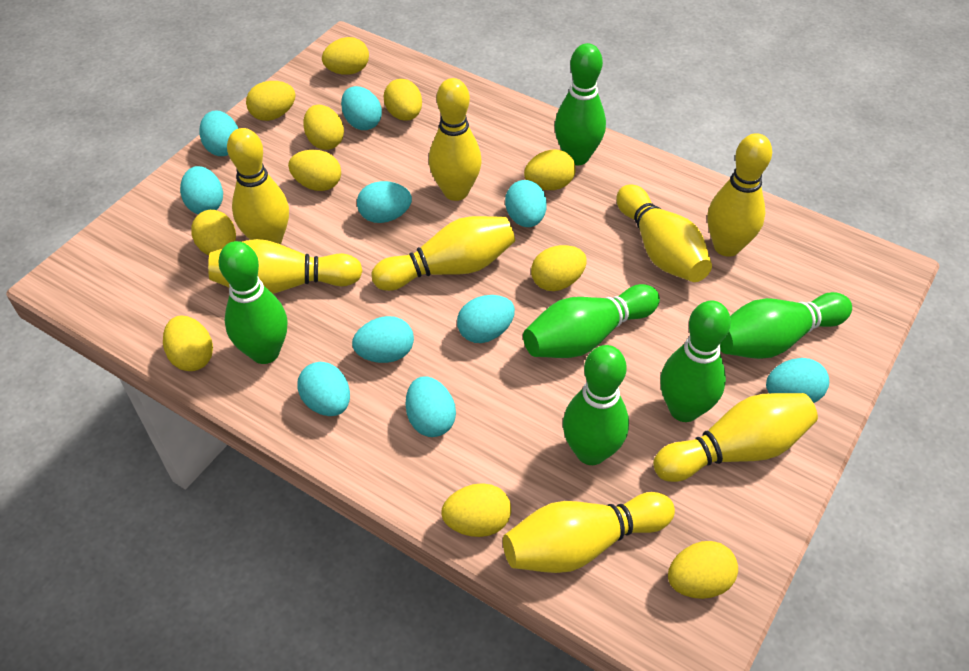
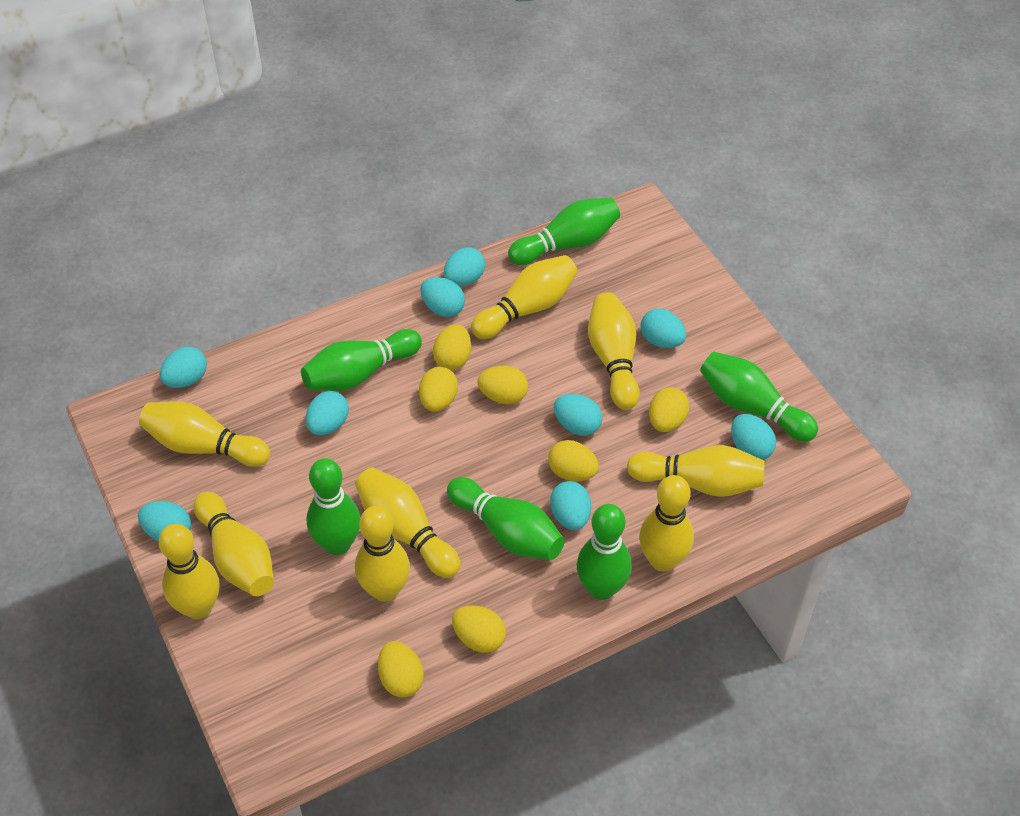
turquoise egg: 10 -> 9
yellow bowling pin: 8 -> 9
yellow egg: 11 -> 7

